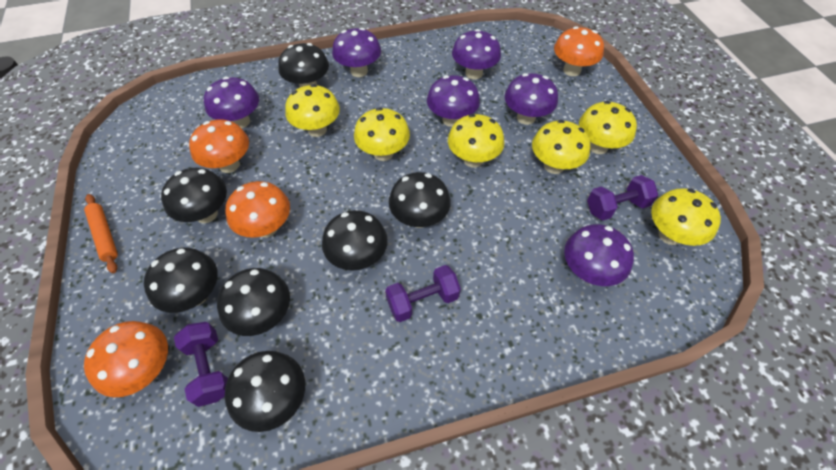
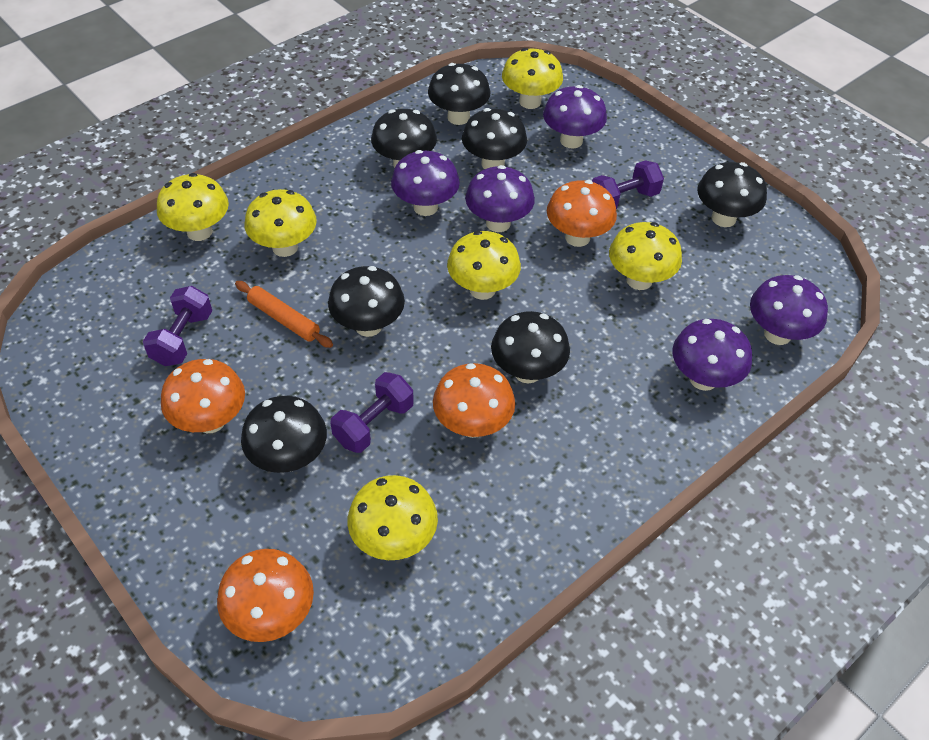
purple mushroom: 6 -> 5

